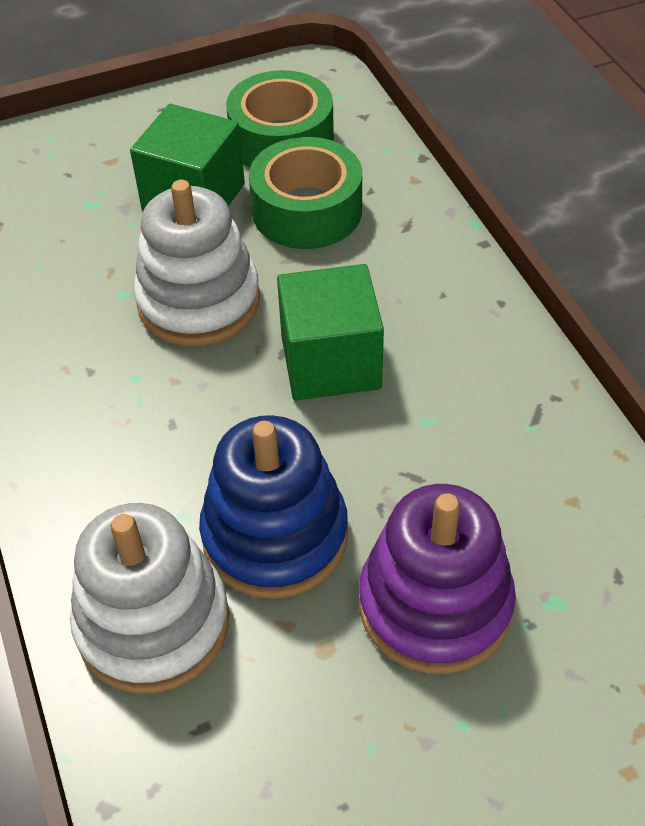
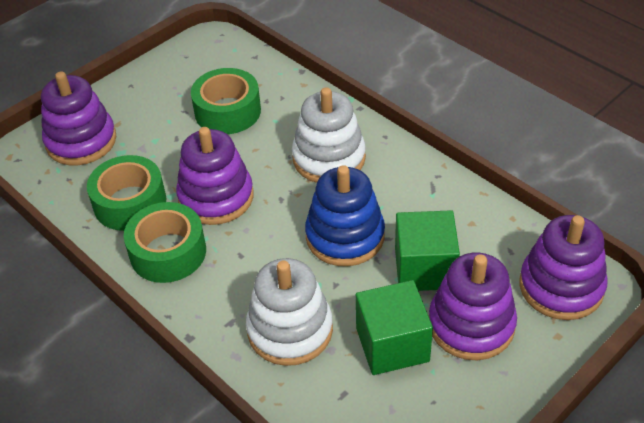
green tape: 2 -> 3
purple stacking toy: 1 -> 4

